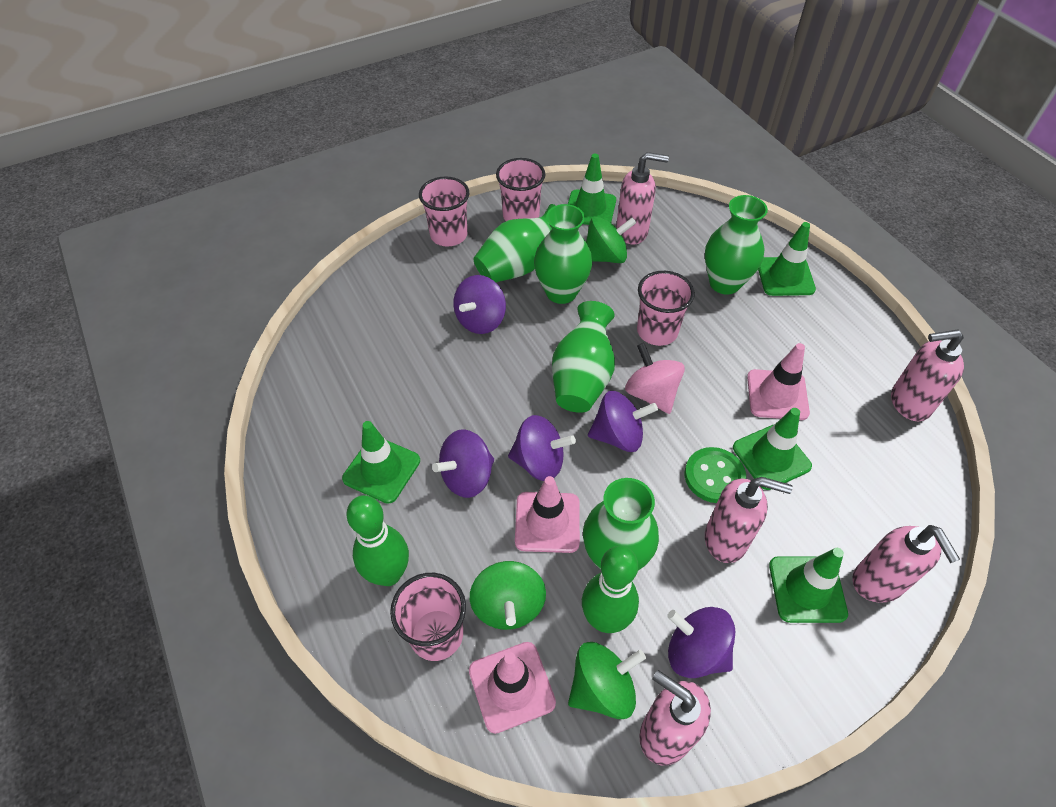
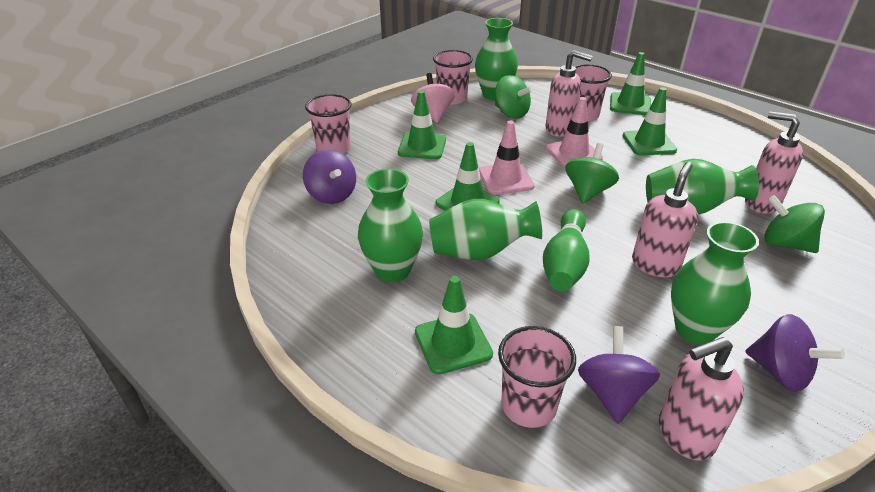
green bowling pin: 2 -> 1
green button: 1 -> 0
pink soap dispenser: 5 -> 4
pink traffic cone: 3 -> 2
purple spinning top: 5 -> 3

